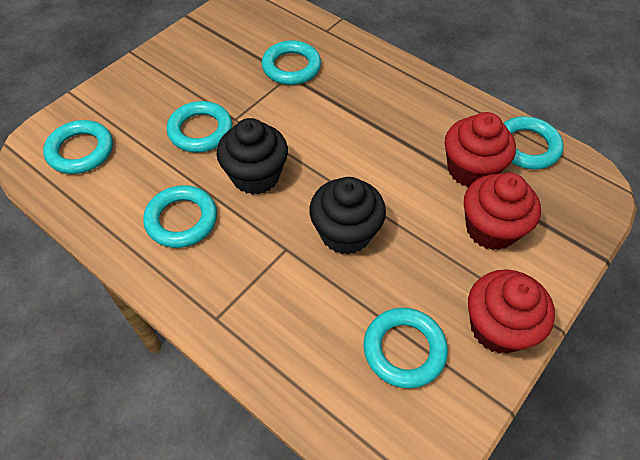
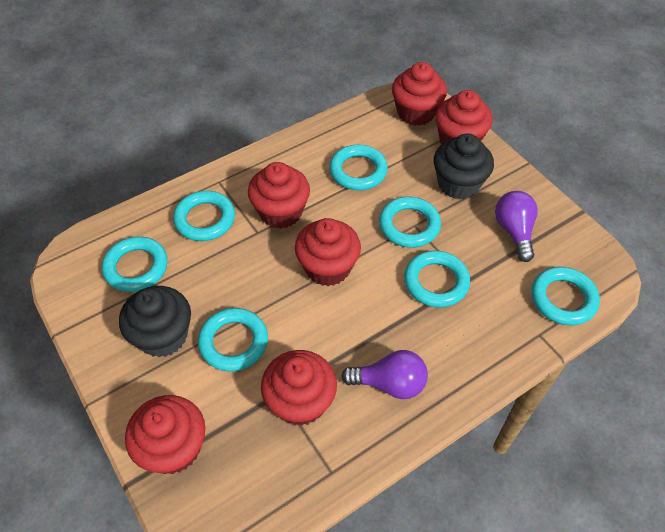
purple light bulb: 0 -> 2
red cupcake: 3 -> 6
turquoise ring: 6 -> 7

